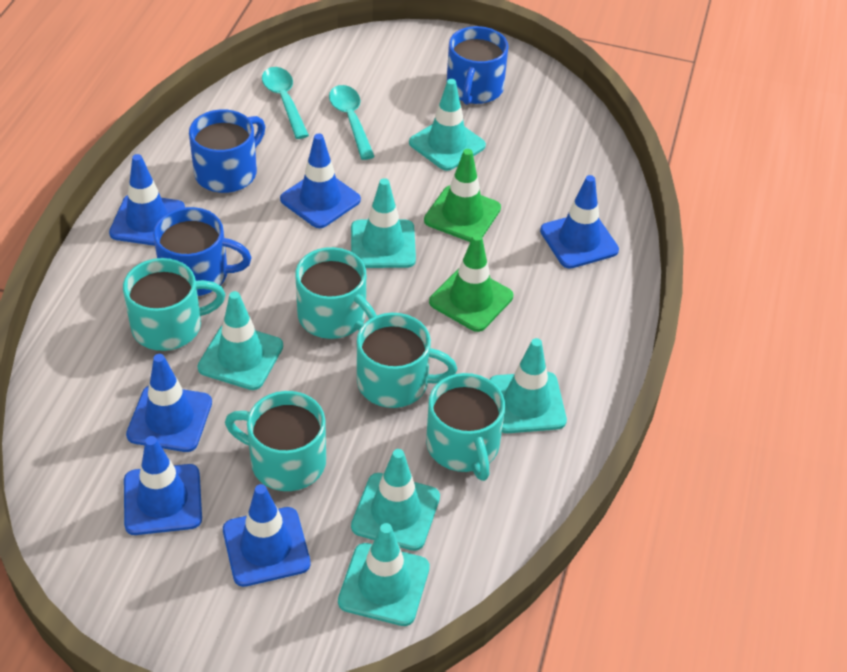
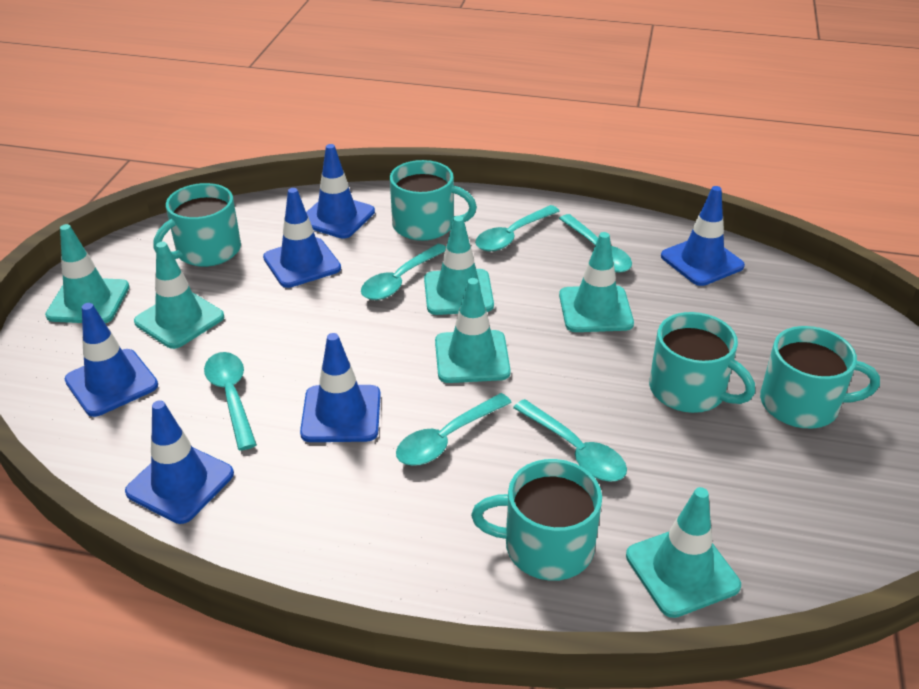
blue mug: 3 -> 0
green traffic cone: 2 -> 0
turquoise spoon: 2 -> 6

